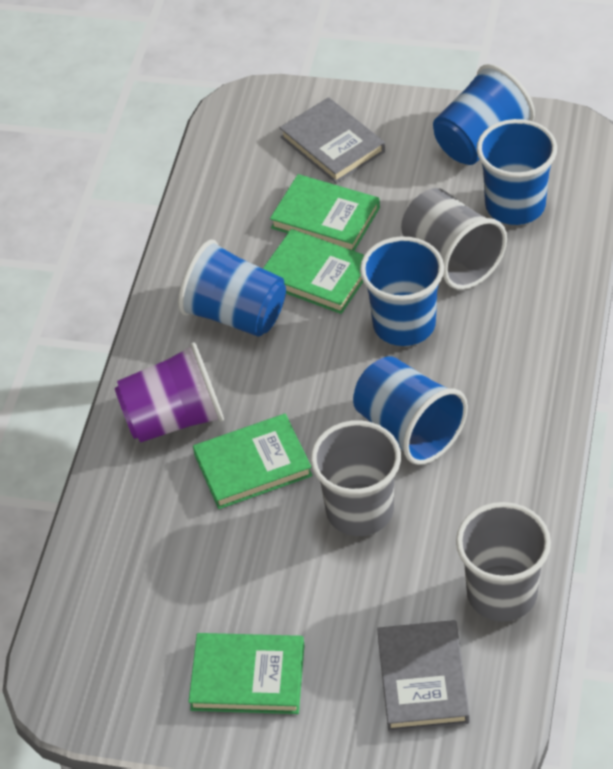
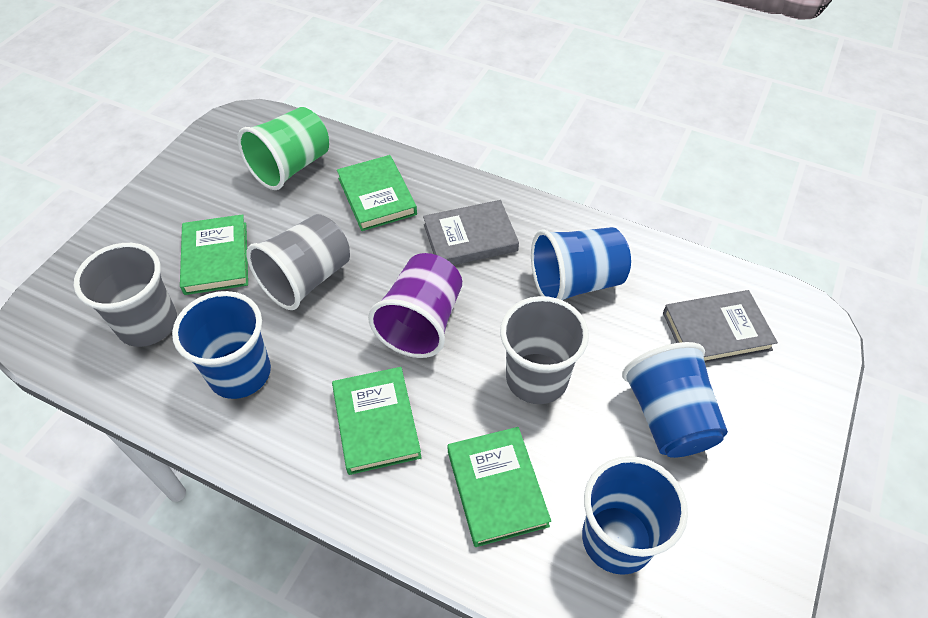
blue cup: 5 -> 4
green cup: 0 -> 1

